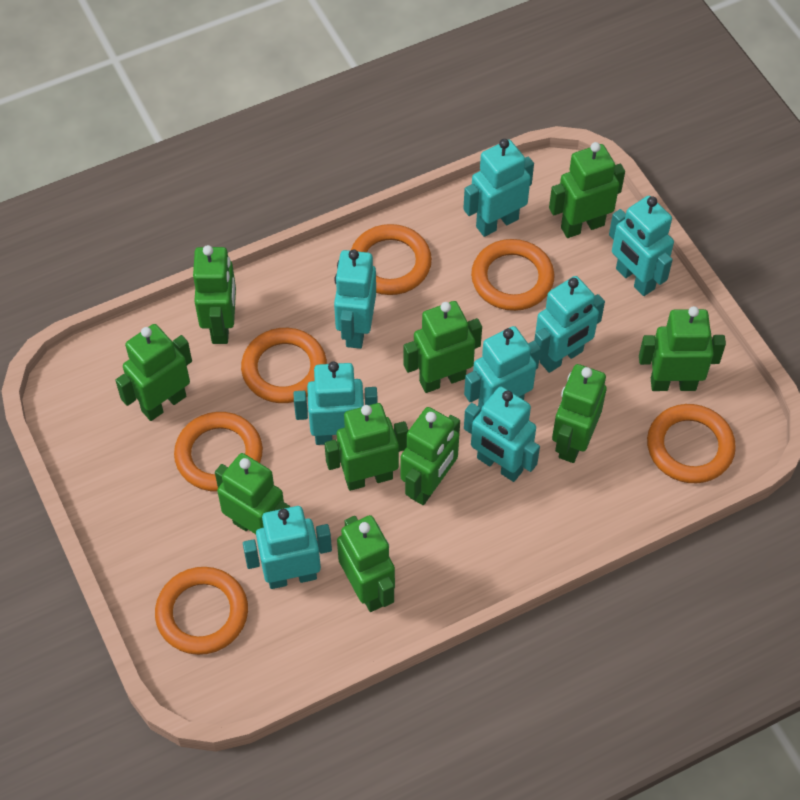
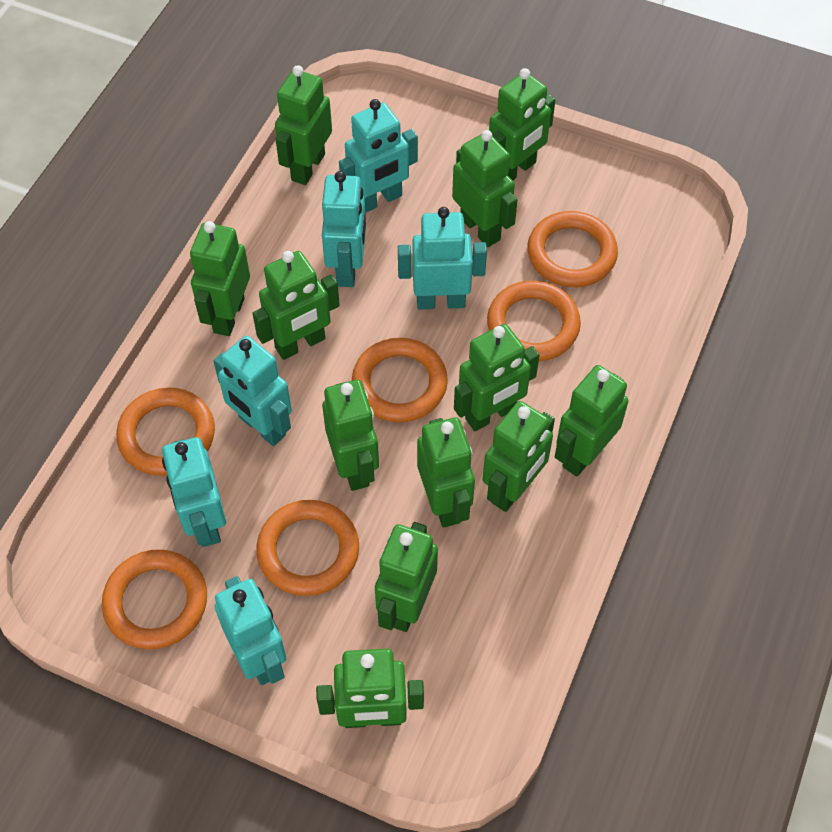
green robot: 10 -> 12
turquoise robot: 8 -> 6

